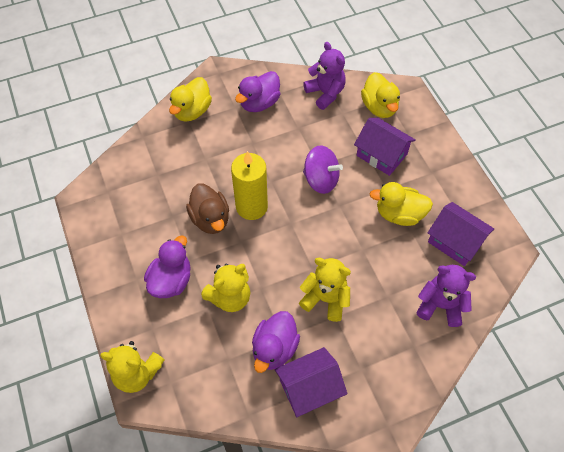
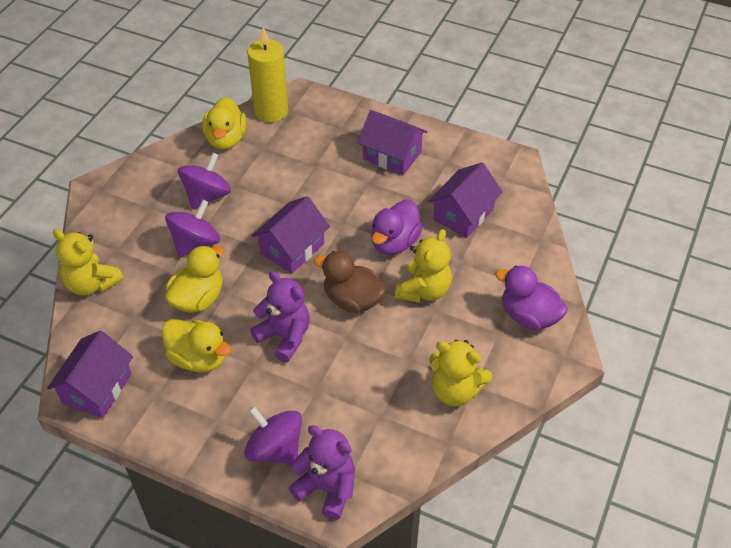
purple duck: 3 -> 2
purple house: 3 -> 4
purple spinning top: 1 -> 3

